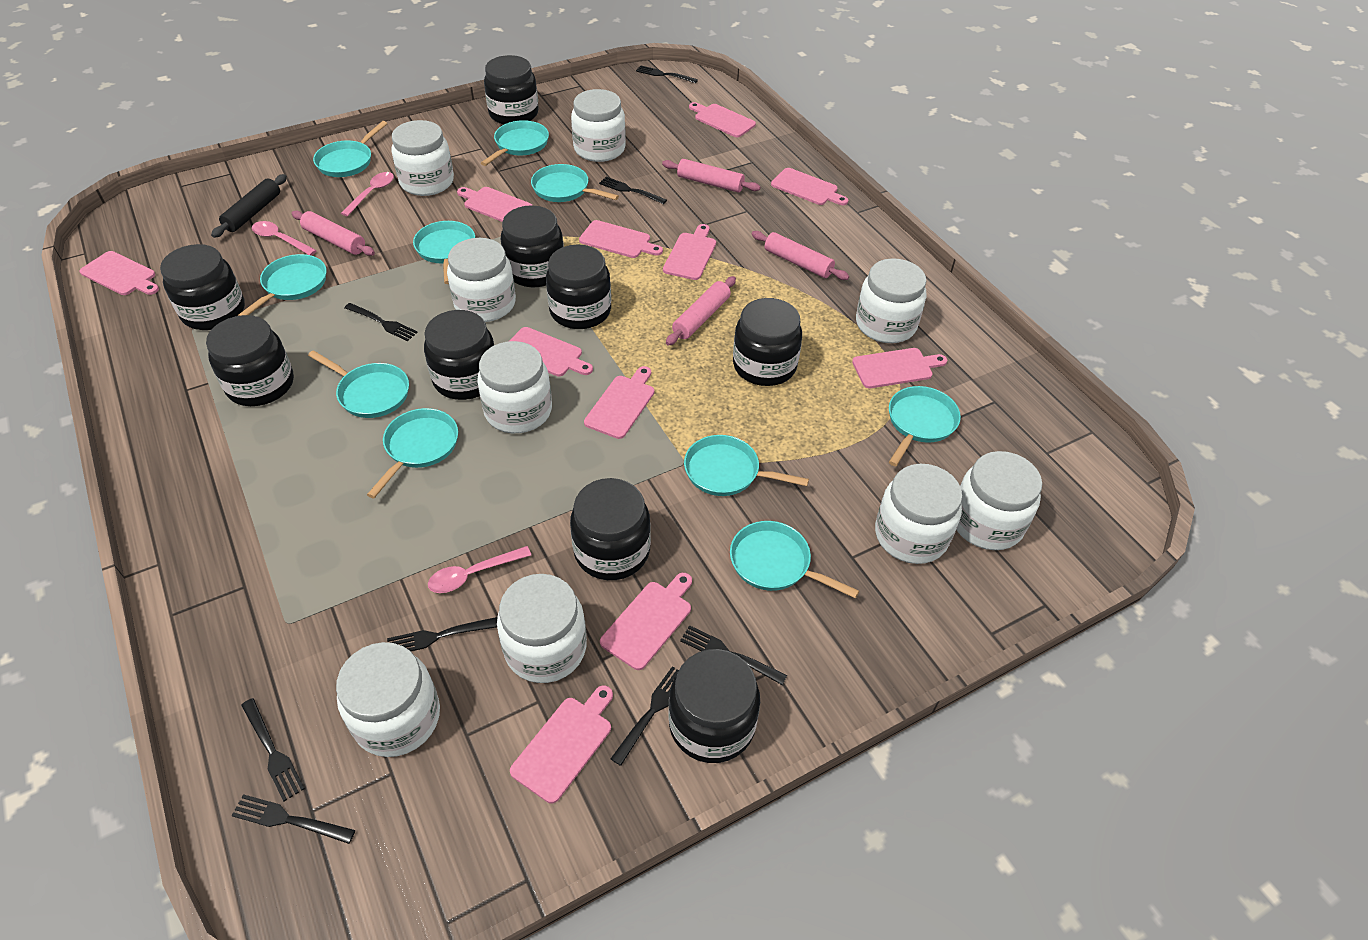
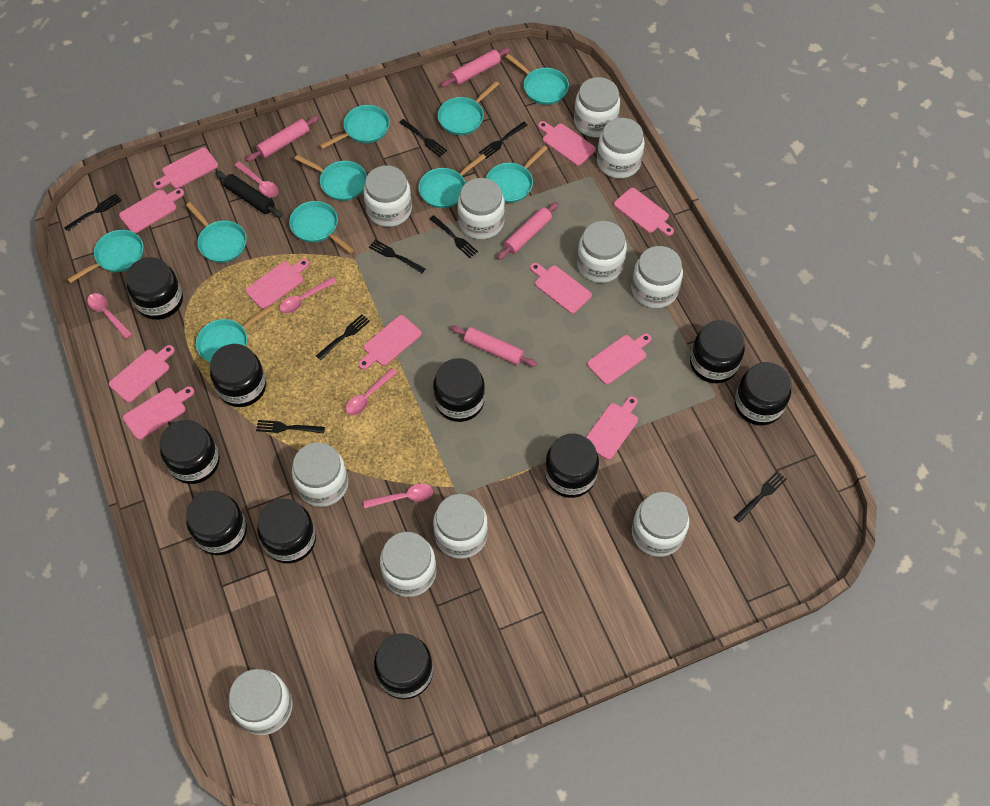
black jar: 9 -> 10
pink spoon: 3 -> 5
white jar: 9 -> 11

